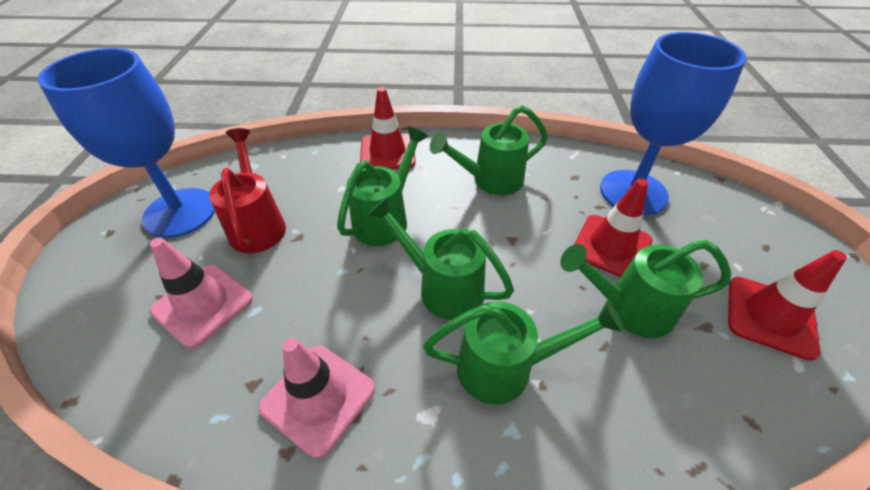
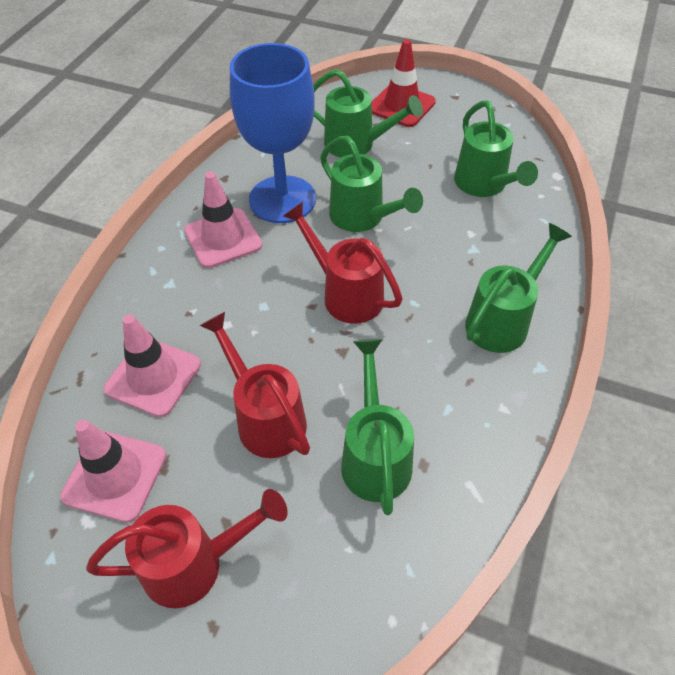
blue goblet: 2 -> 1
pink traffic cone: 2 -> 3
red traffic cone: 3 -> 1
red watering can: 1 -> 3

